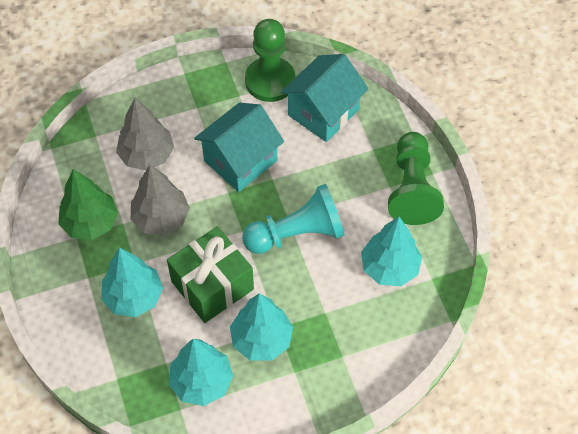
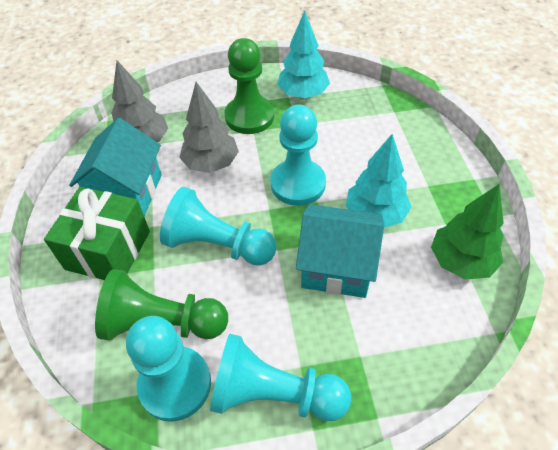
turquoise pawn: 1 -> 4
turquoise tree: 4 -> 2

